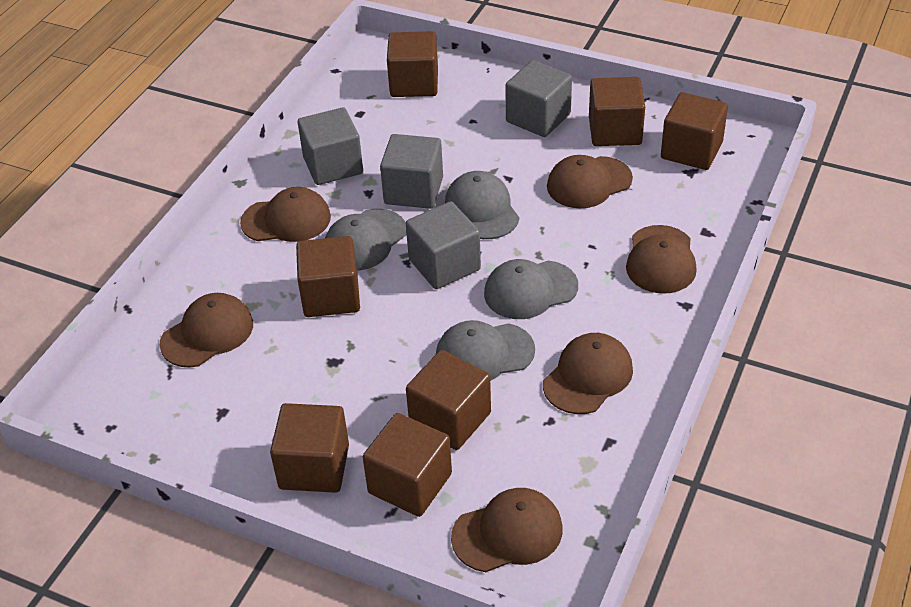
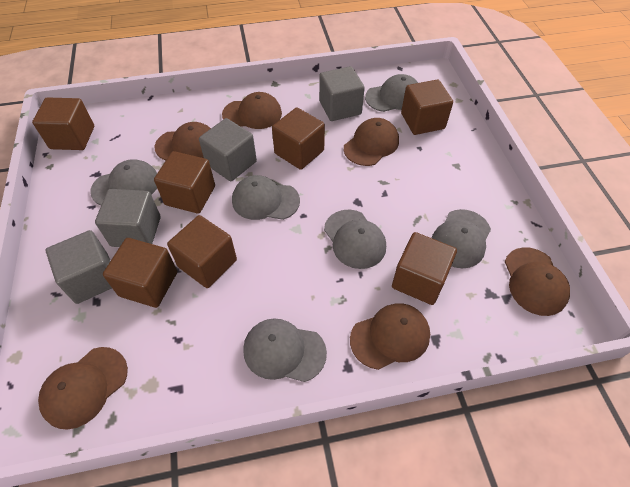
grey cap: 4 -> 6

